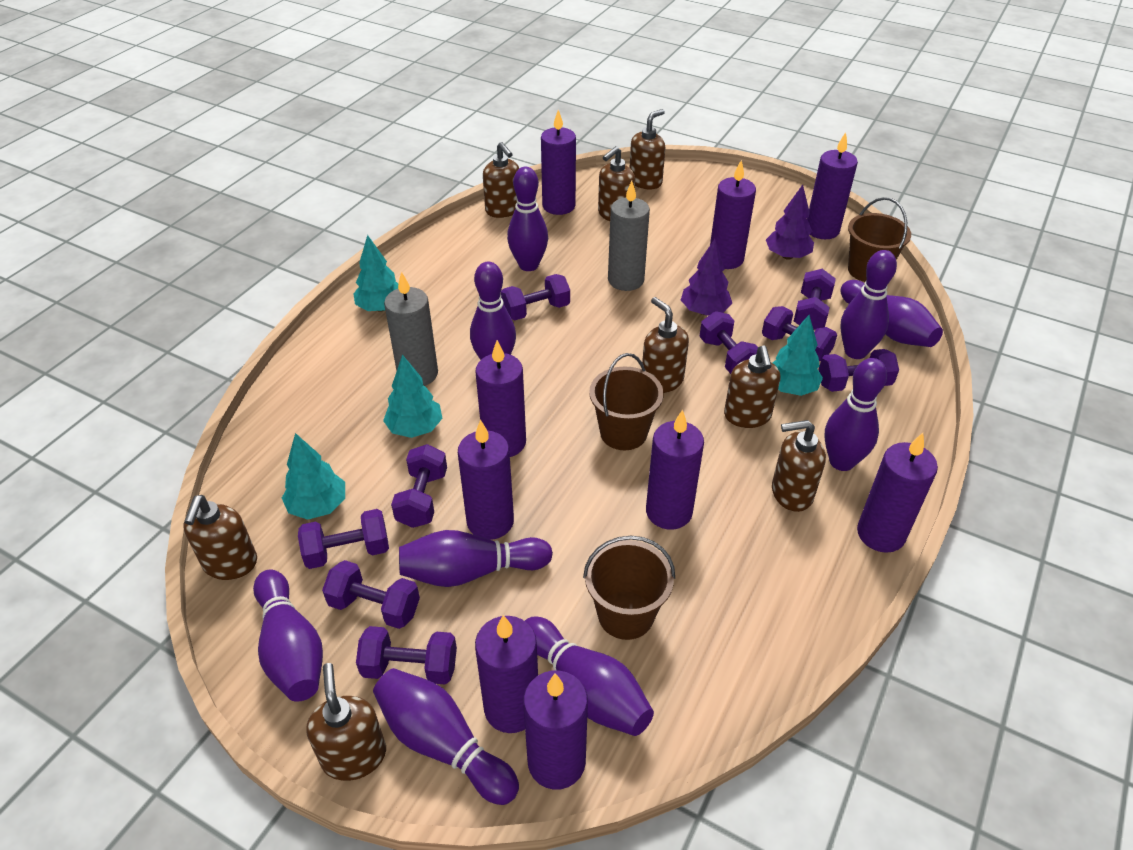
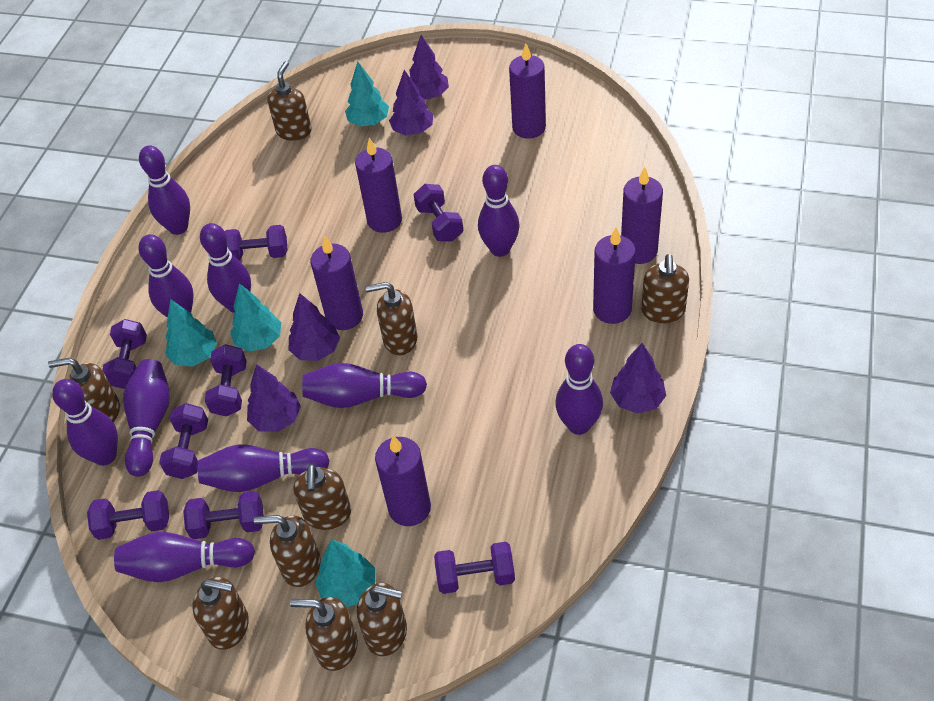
brown bucket: 3 -> 0
brown soap dispenser: 8 -> 9
grey candle: 2 -> 0
purple bowling pin: 9 -> 10
purple candle: 9 -> 6
purple dumbbell: 9 -> 8
purple tree: 2 -> 5

